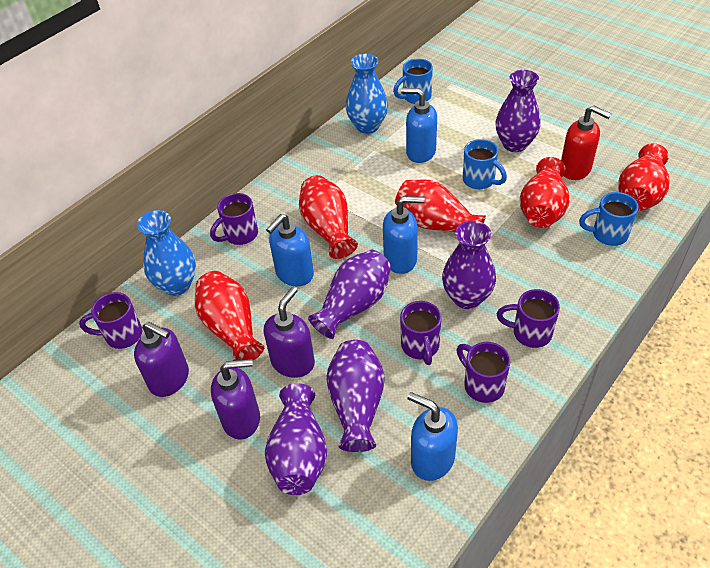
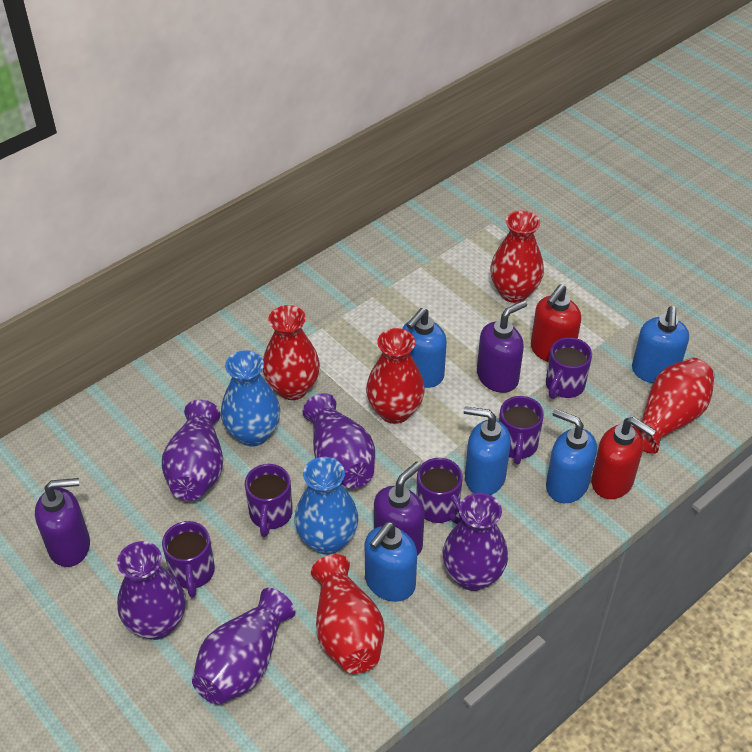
blue mug: 3 -> 0
blue soap dispenser: 4 -> 5
red soap dispenser: 1 -> 2

